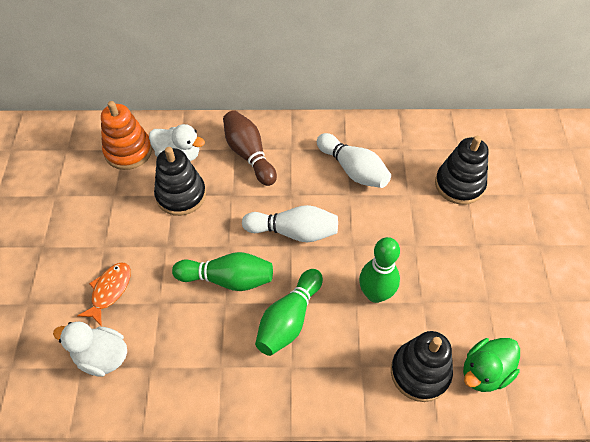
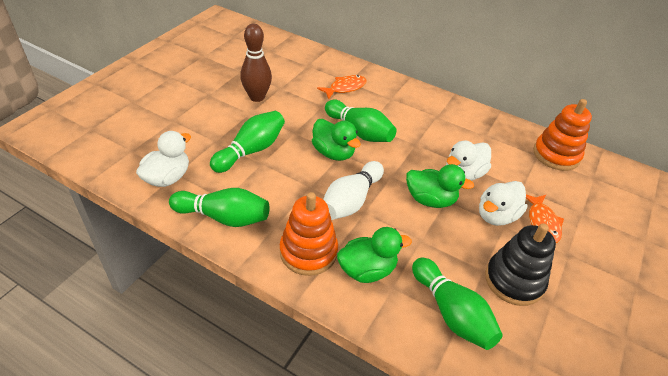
black stacking toy: 3 -> 1
green bowling pin: 3 -> 4
green duck: 1 -> 3
orange fish: 1 -> 2
orange stacking toy: 1 -> 2
white bowling pin: 2 -> 1
white duck: 2 -> 3

